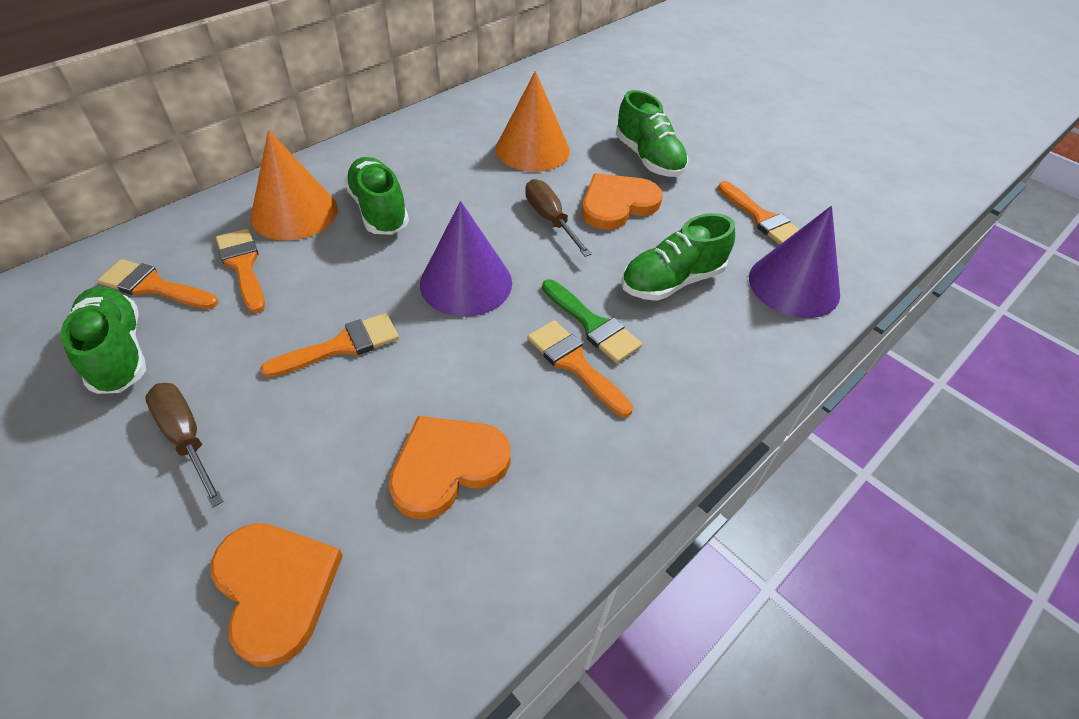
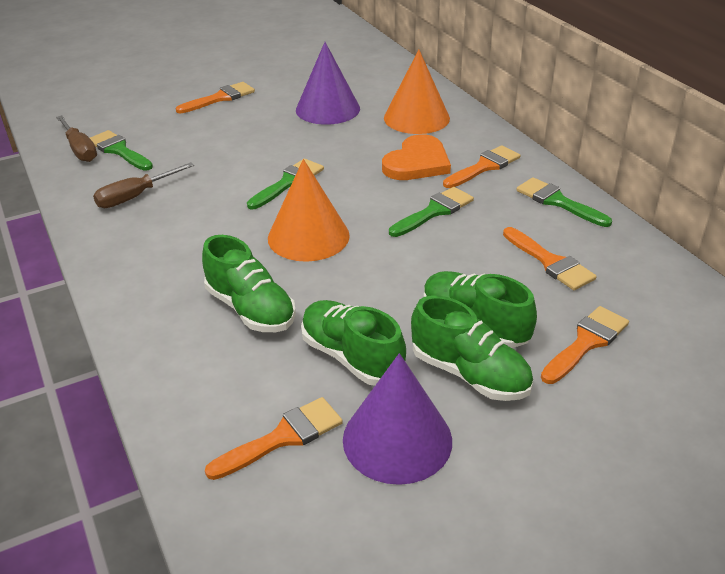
green brush: 1 -> 4
orange heart: 3 -> 1

